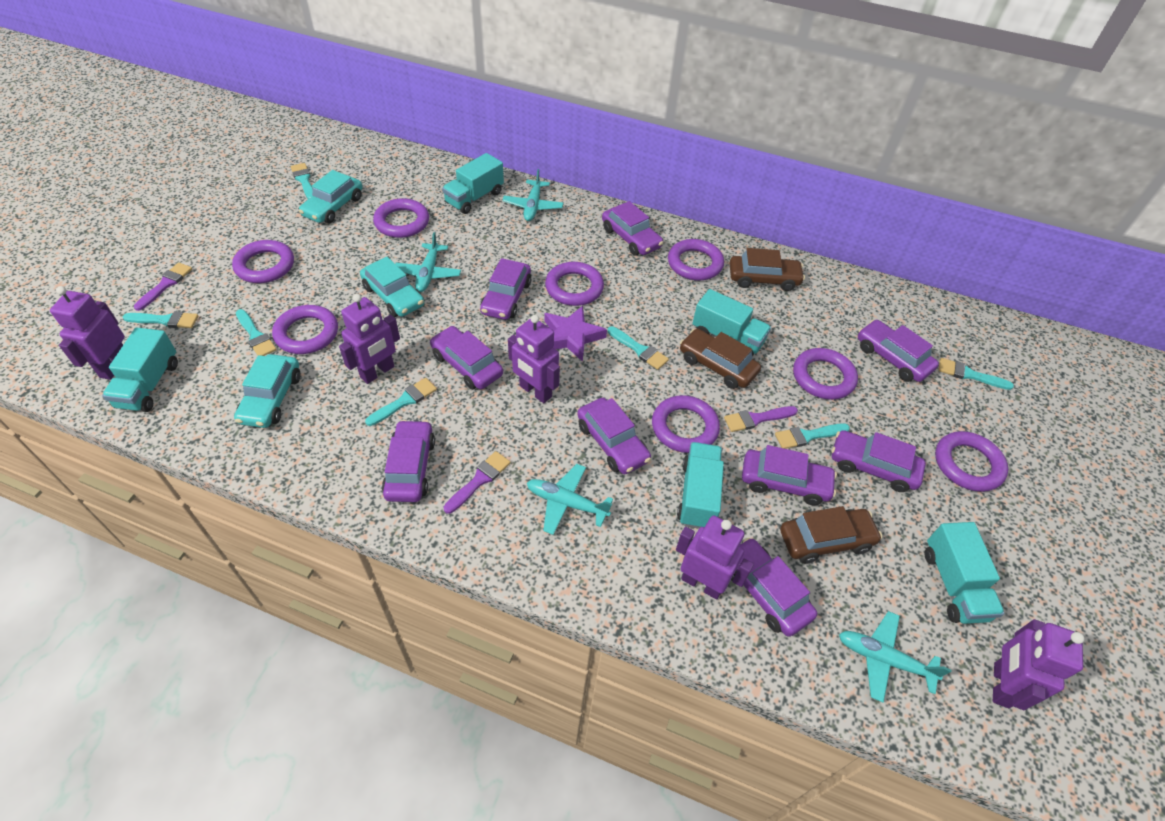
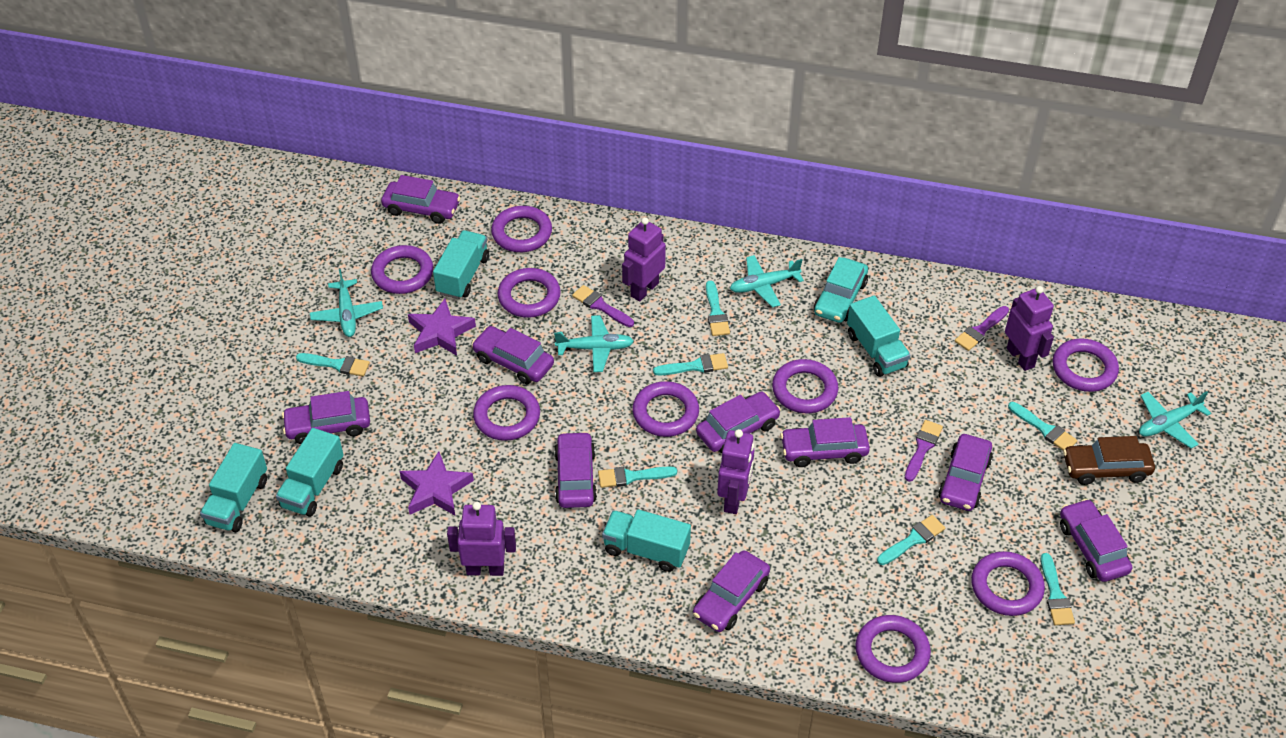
brown car: 3 -> 1
purple ring: 8 -> 9
purple robot: 5 -> 4
purple star: 1 -> 2
turquoise car: 3 -> 1

